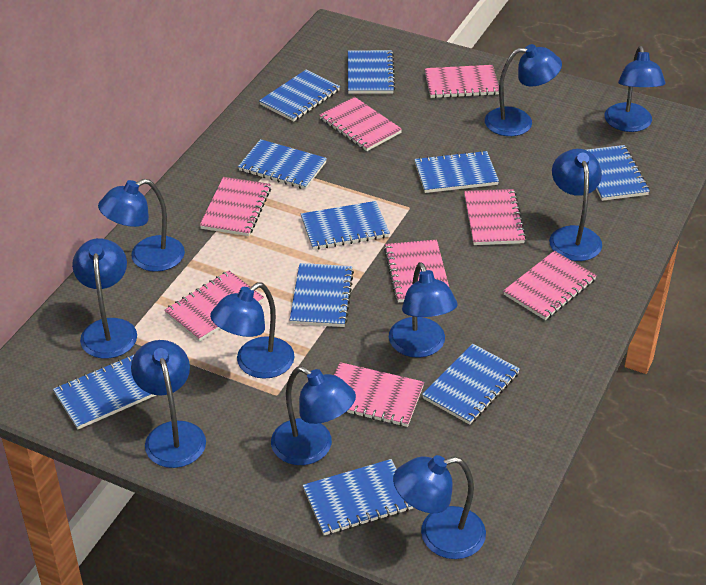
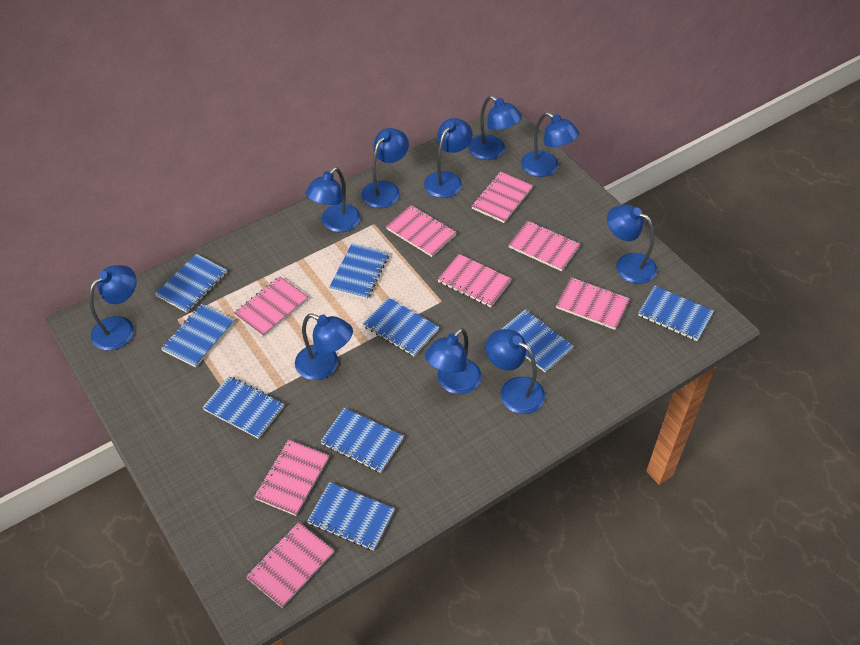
blue notebook: 10 -> 9

